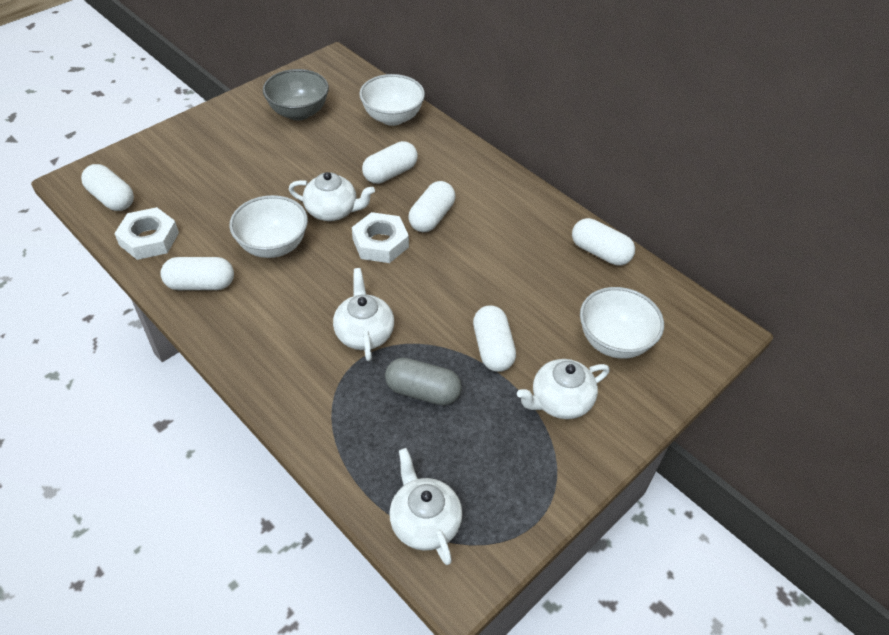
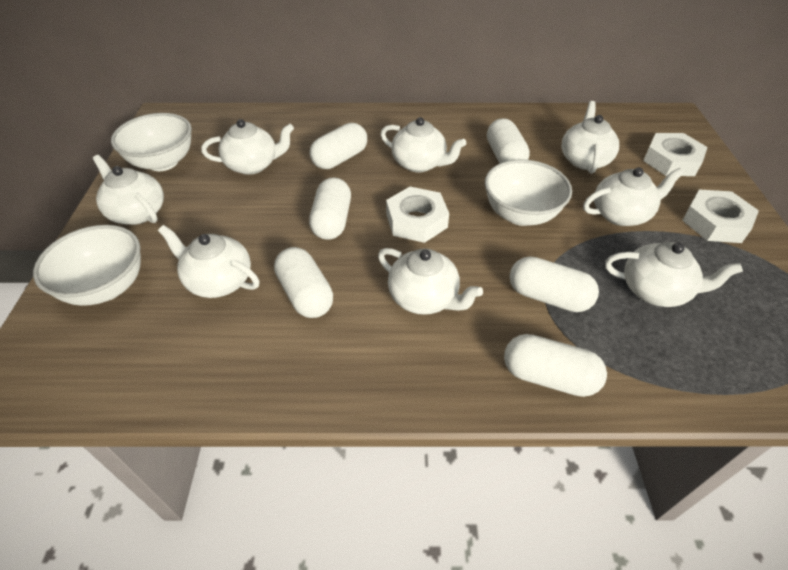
grey bowl: 1 -> 0
grey capsule: 1 -> 0
white nut: 2 -> 3
white teapot: 4 -> 8

